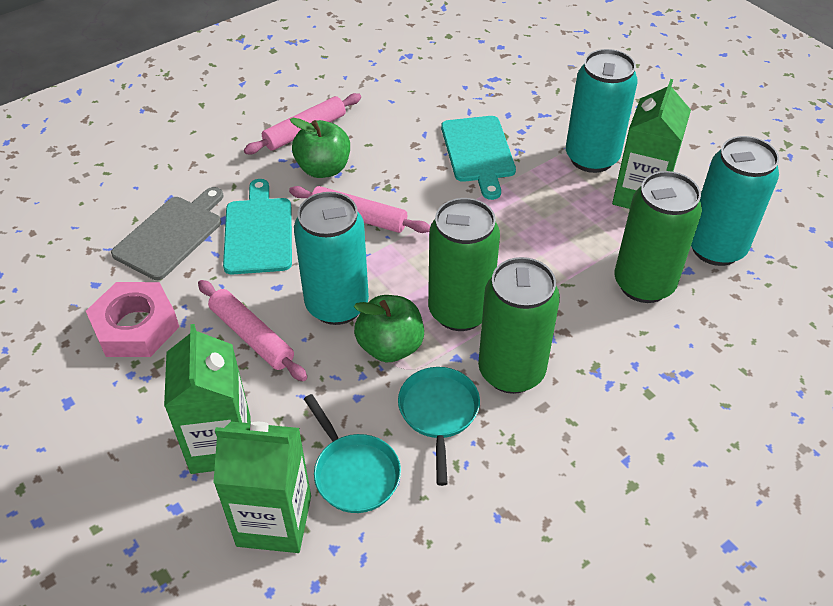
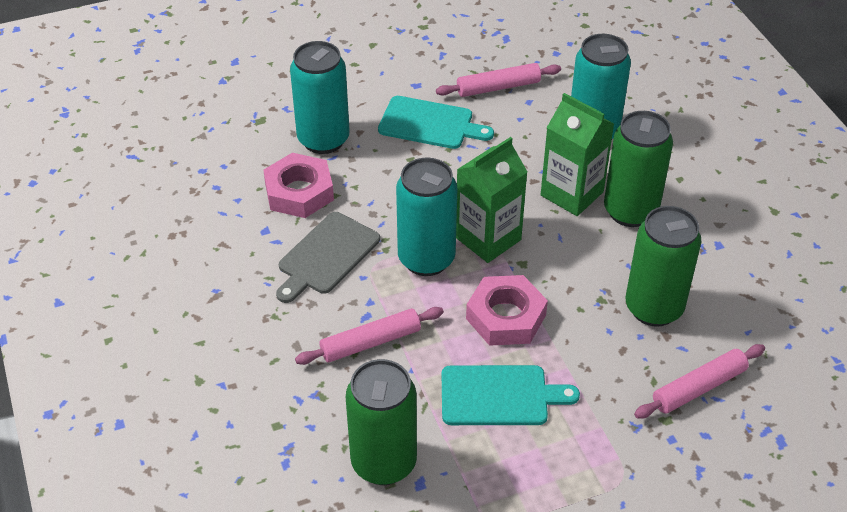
green apple: 2 -> 0
green carton: 3 -> 2
pink nut: 1 -> 2
turquoise pan: 2 -> 0

